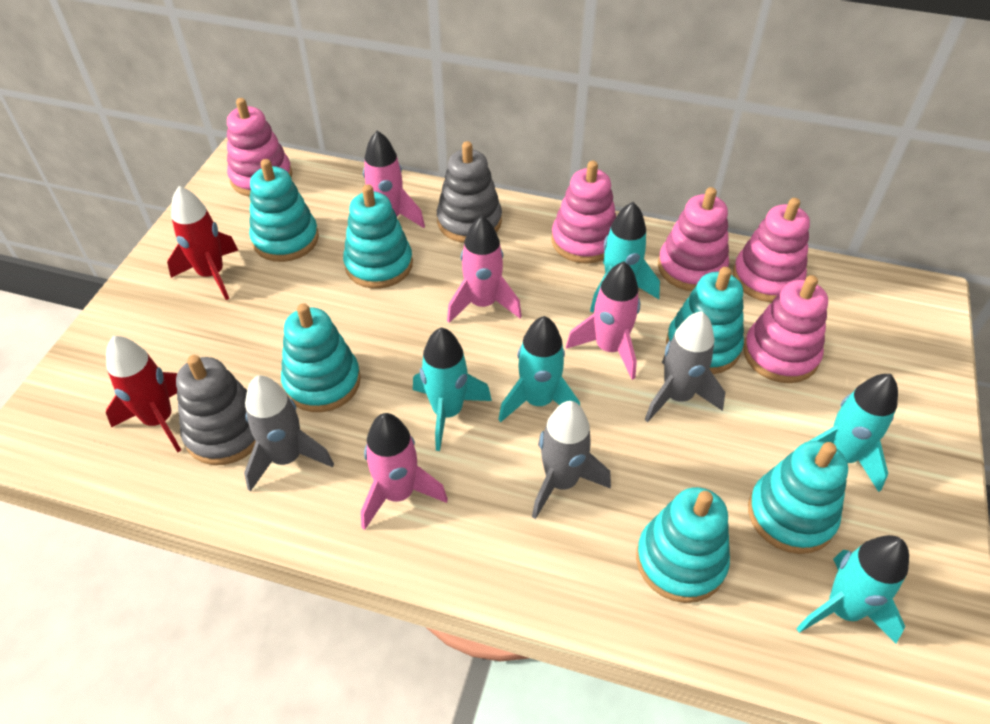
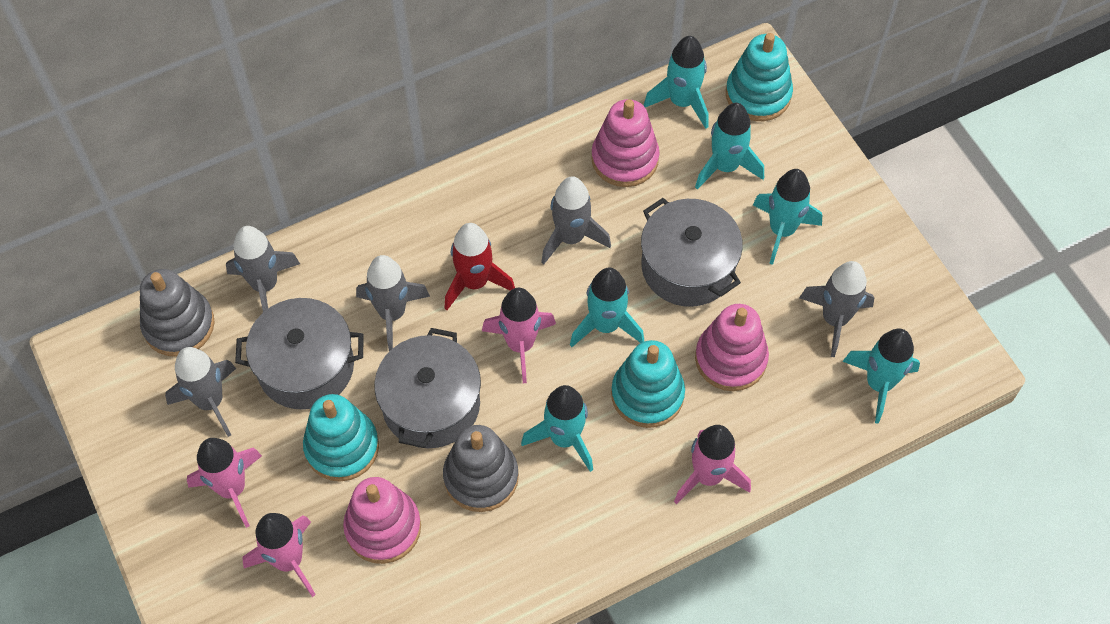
grey pot: 0 -> 3
grey rocket: 3 -> 5
pink stacking toy: 5 -> 3
red rocket: 2 -> 1
turquoise rocket: 5 -> 6
turquoise stacking toy: 6 -> 3

